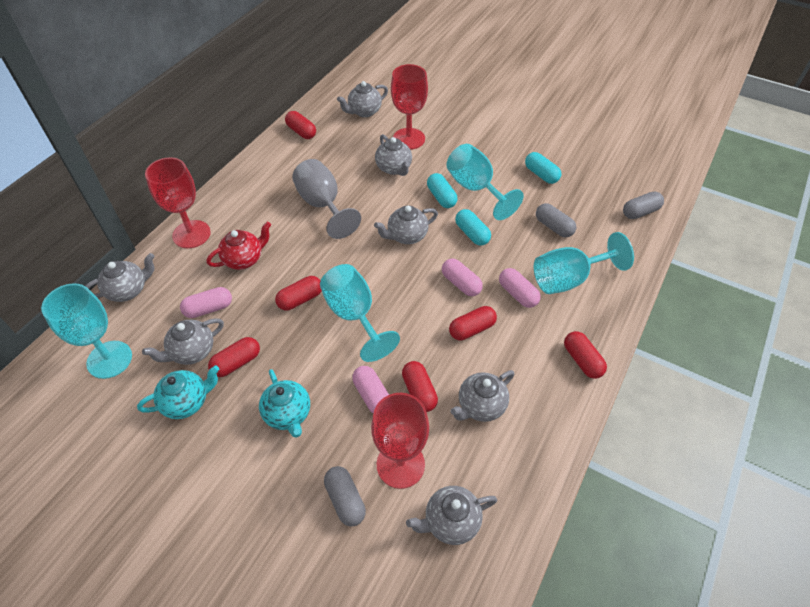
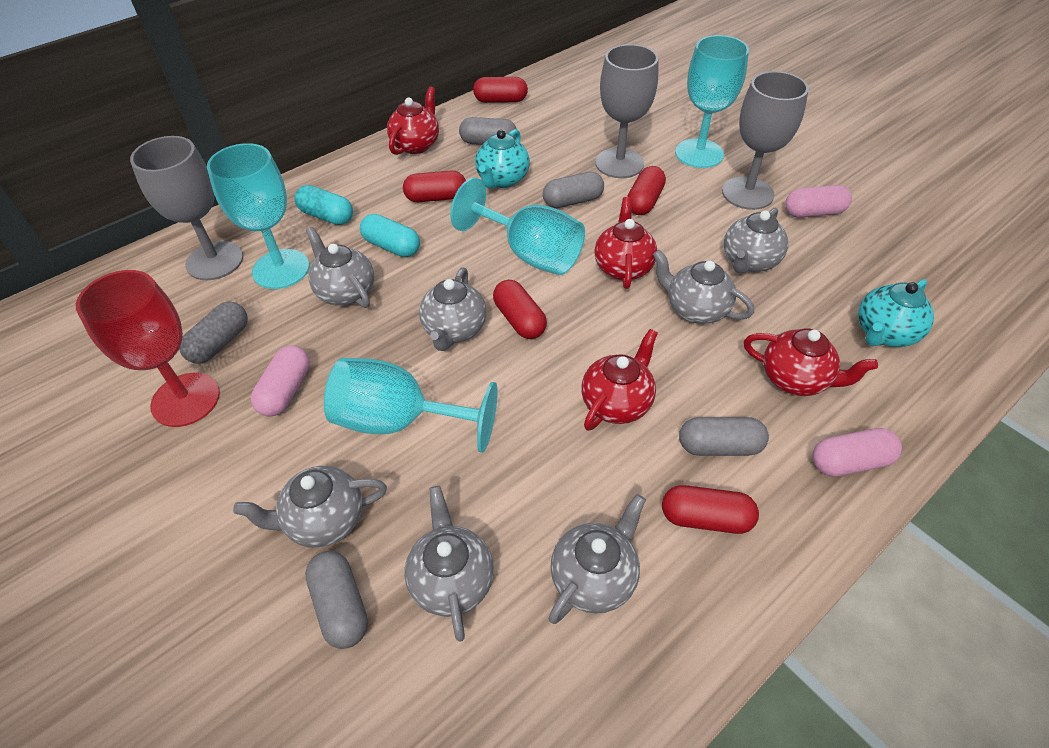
grey capsule: 3 -> 5
grey goblet: 1 -> 3
pink capsule: 4 -> 3
red capsule: 6 -> 5
red goblet: 3 -> 1
red teapot: 1 -> 4
turquoise capsule: 3 -> 2

